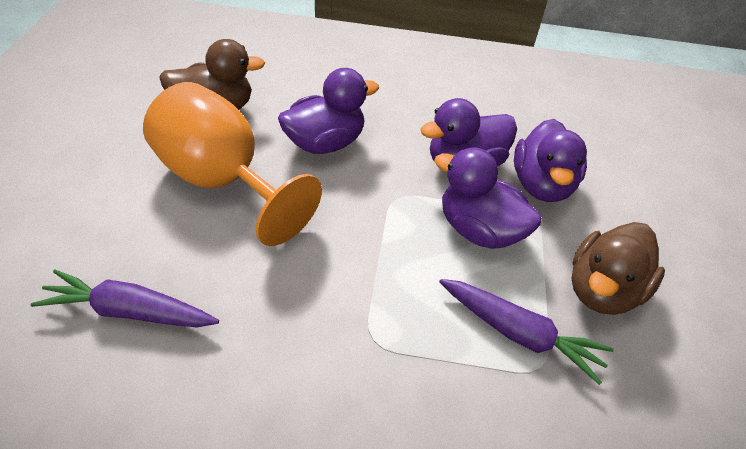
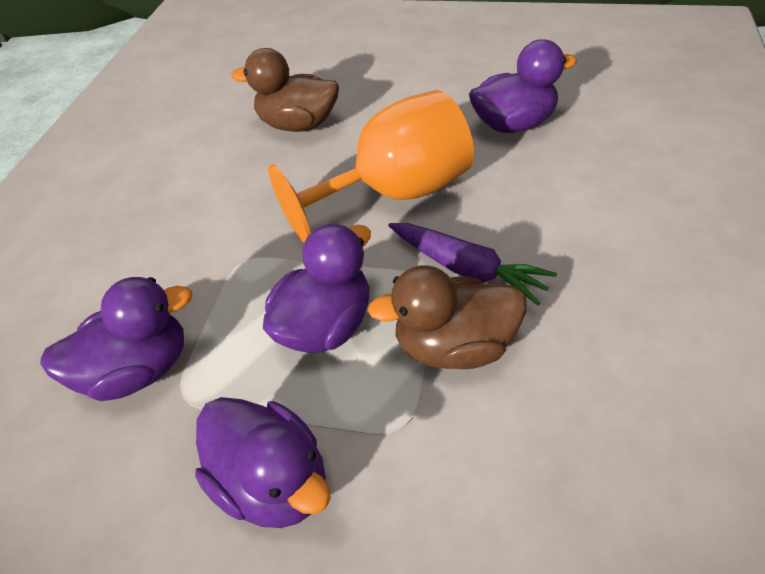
purple carrot: 2 -> 1

